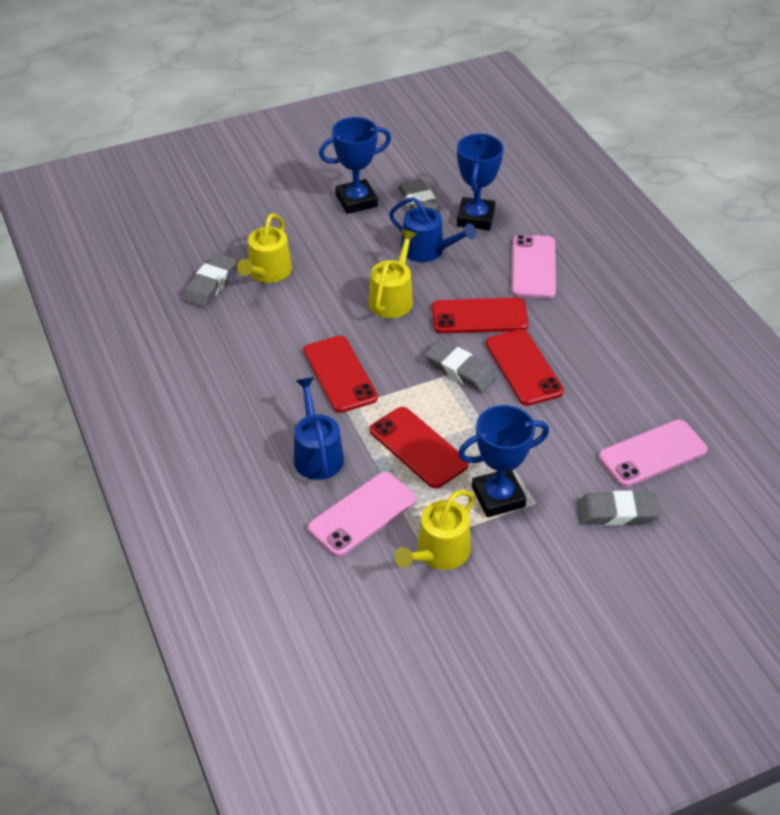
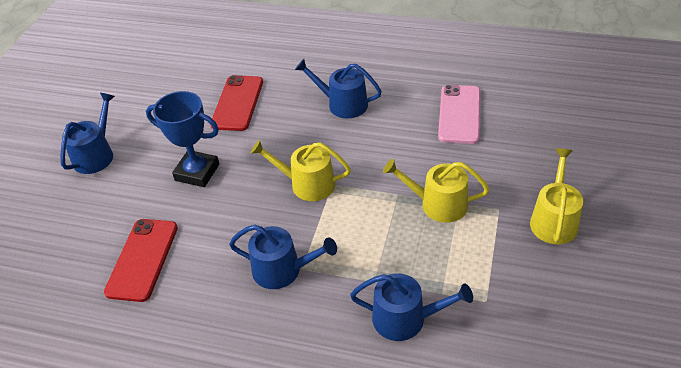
blue trophy: 3 -> 1
blue watering can: 2 -> 4
grey eraser: 4 -> 0
pink phone: 3 -> 1
red phone: 4 -> 2

